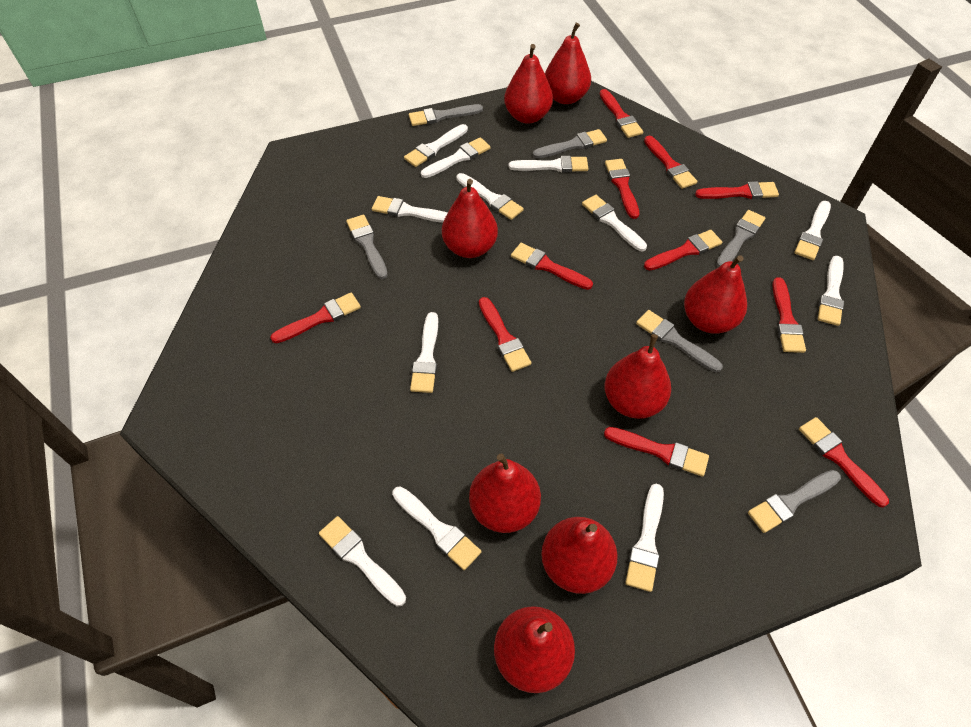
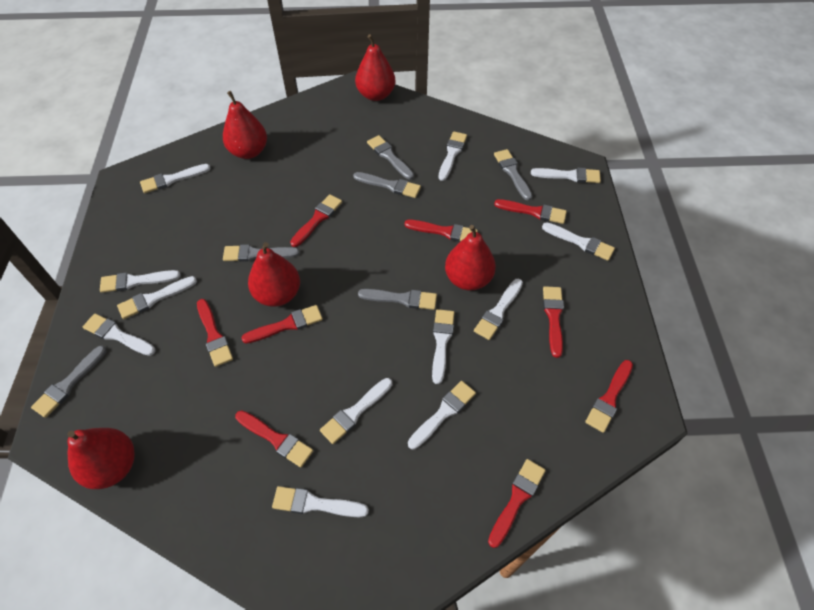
red brush: 11 -> 9
red pear: 8 -> 5

